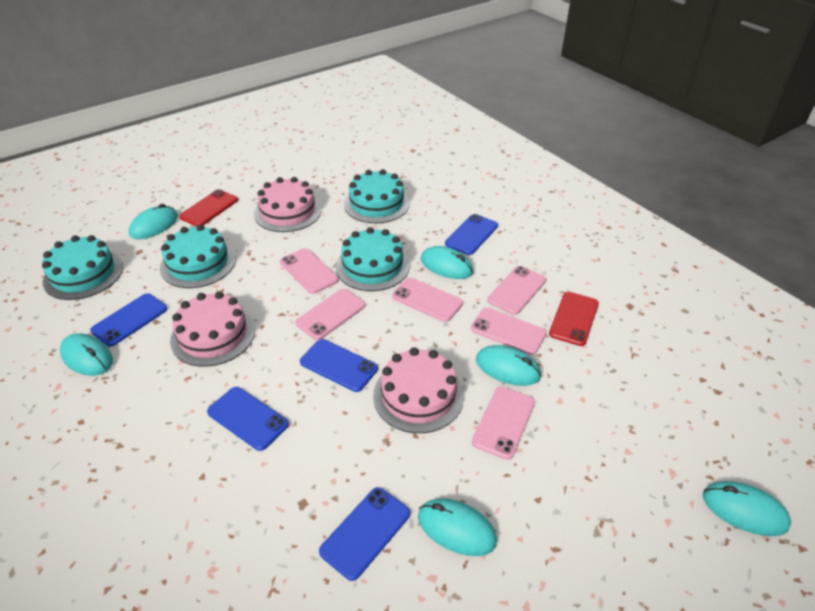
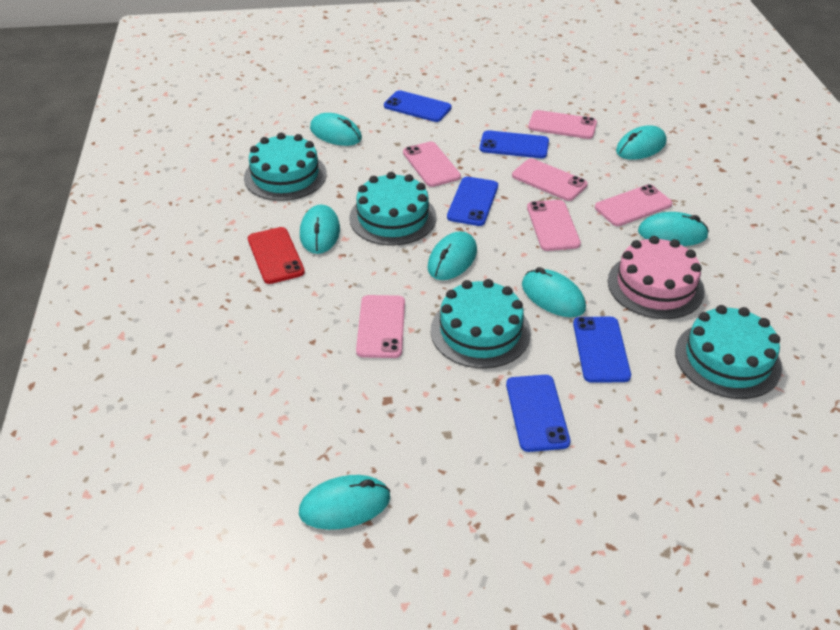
pink cake: 3 -> 1
red phone: 2 -> 1
turquoise mouse: 6 -> 7

